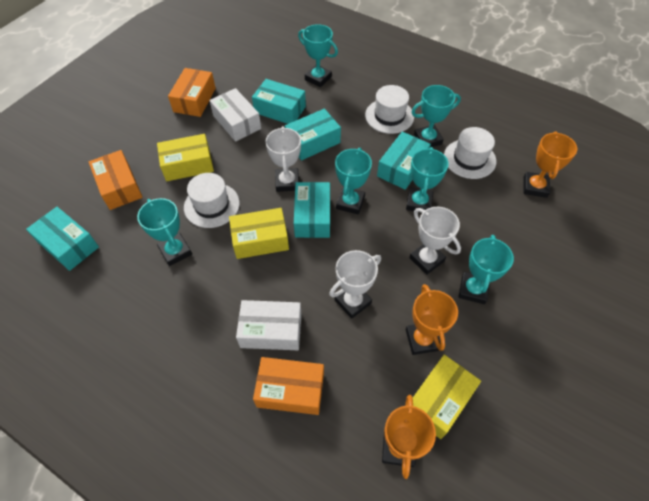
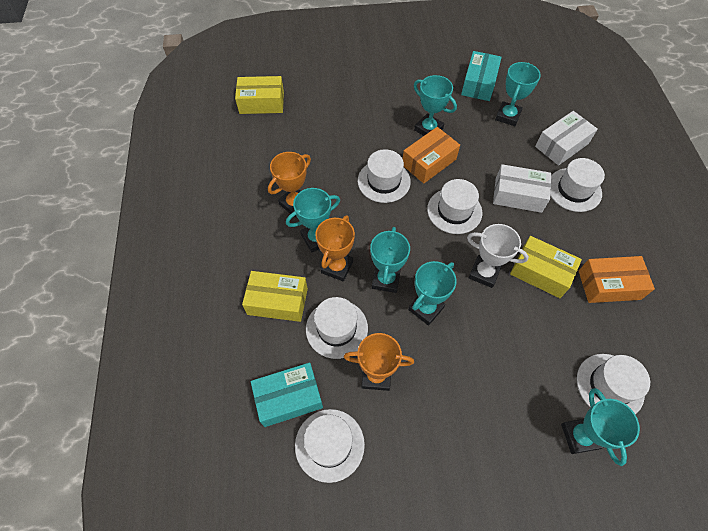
orange box: 3 -> 2
turquoise box: 5 -> 2
white hat: 3 -> 6
white trophy: 3 -> 1

